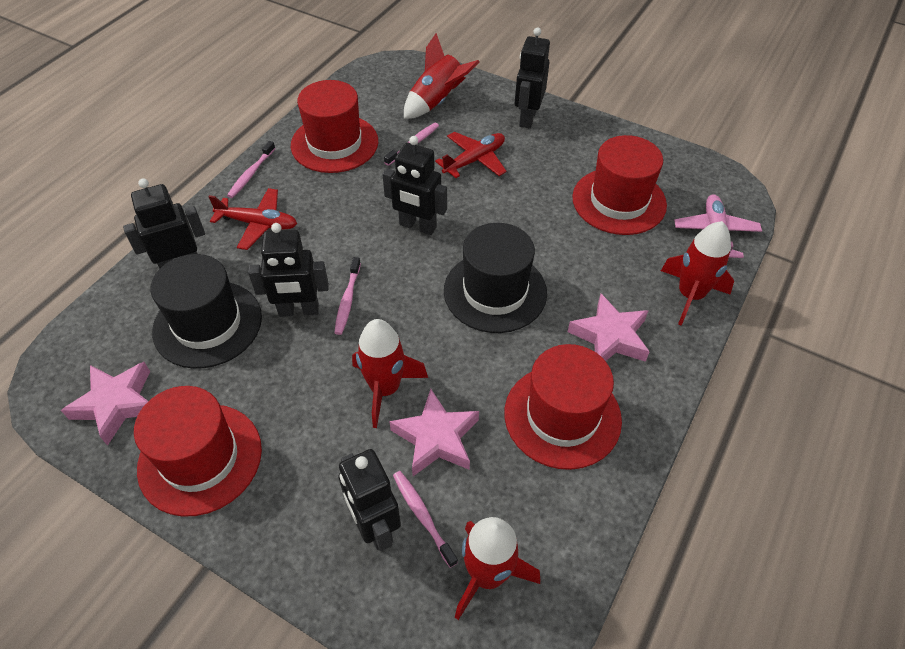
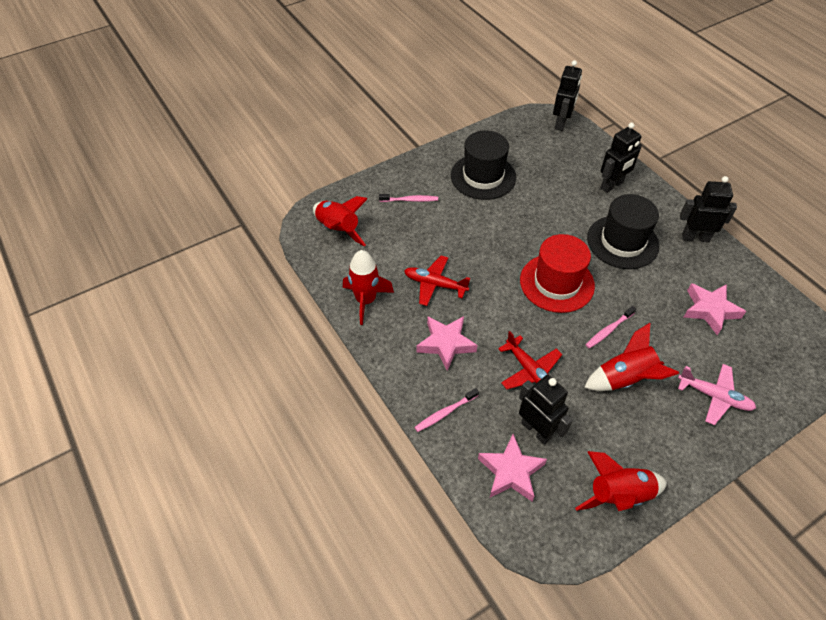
black robot: 5 -> 4
pink toothbrush: 4 -> 3
red hat: 4 -> 1

